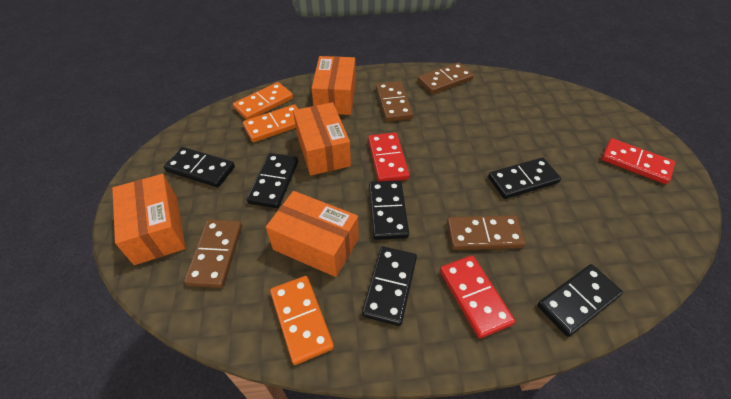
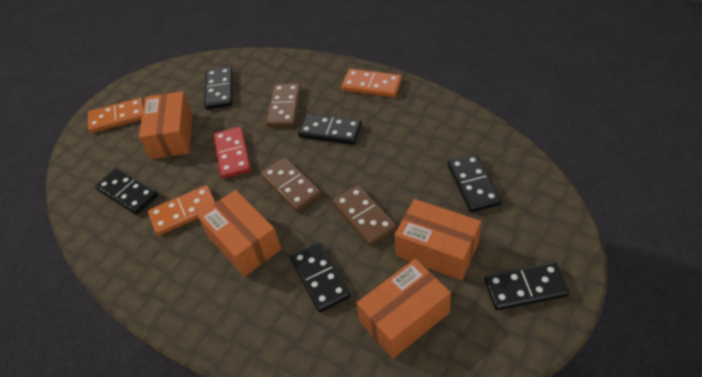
brown domino: 4 -> 3
red domino: 3 -> 1

